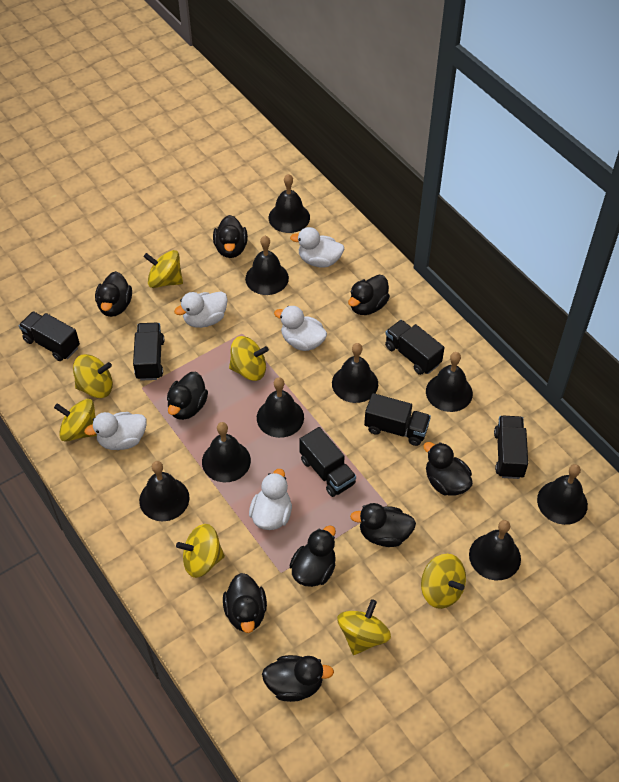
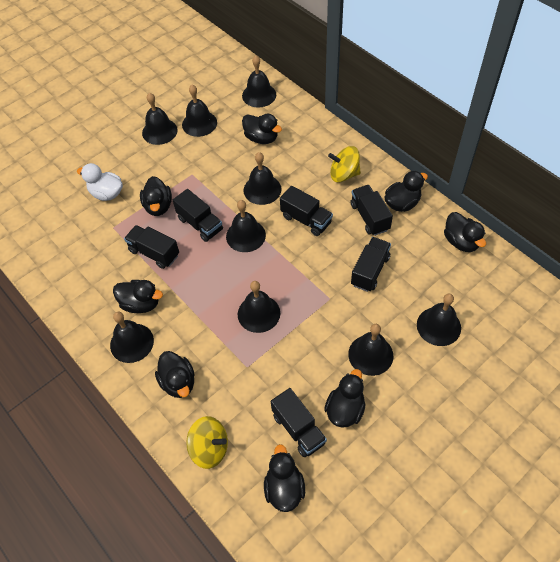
black duck: 9 -> 8
white duck: 5 -> 1
yellow spinning top: 7 -> 2

